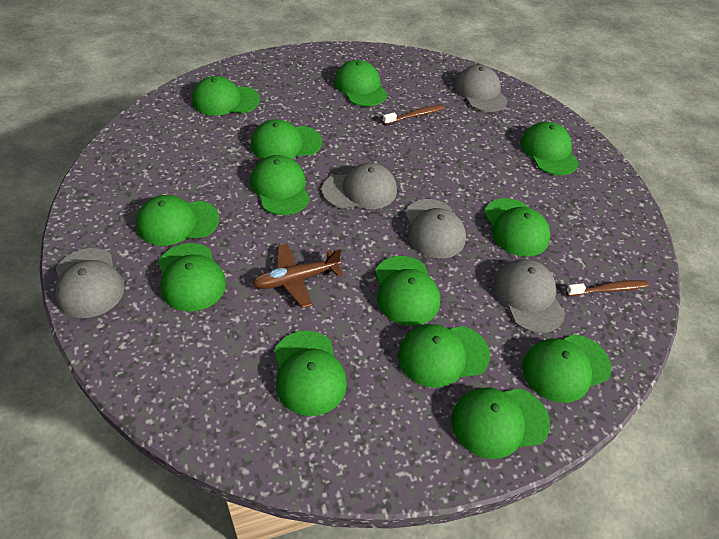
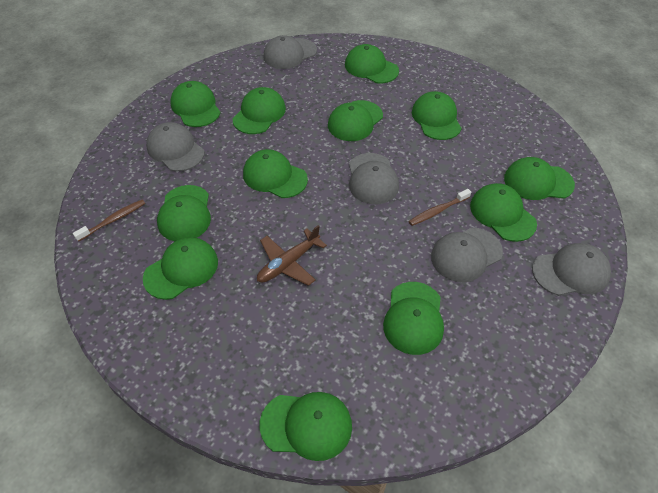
green cap: 13 -> 12

